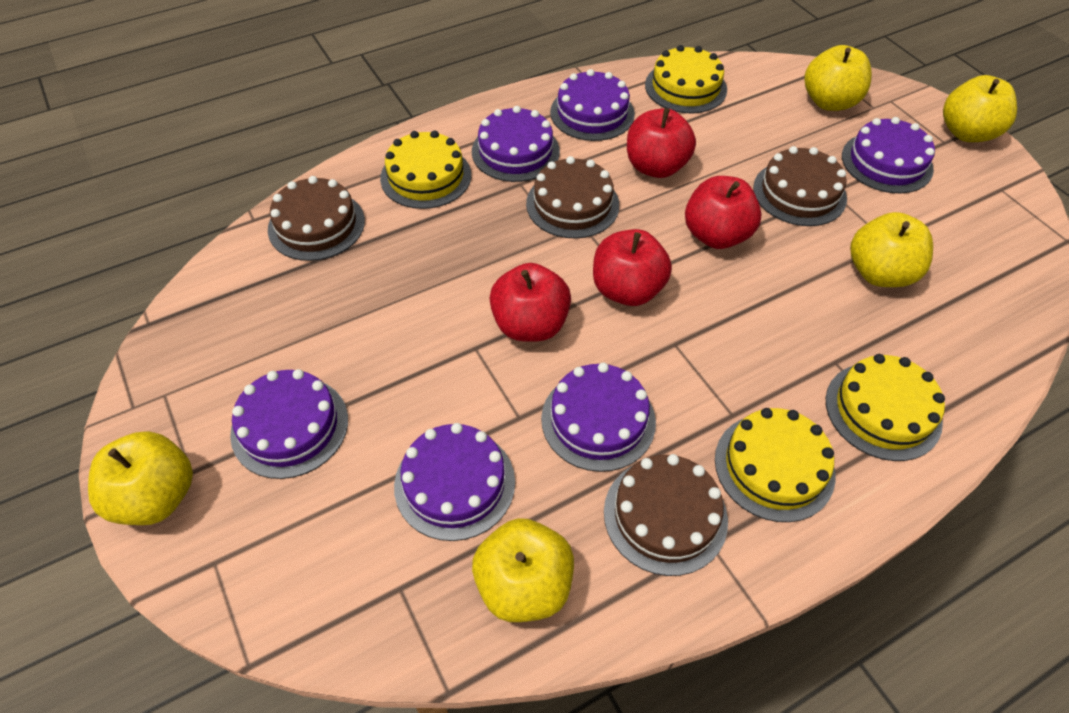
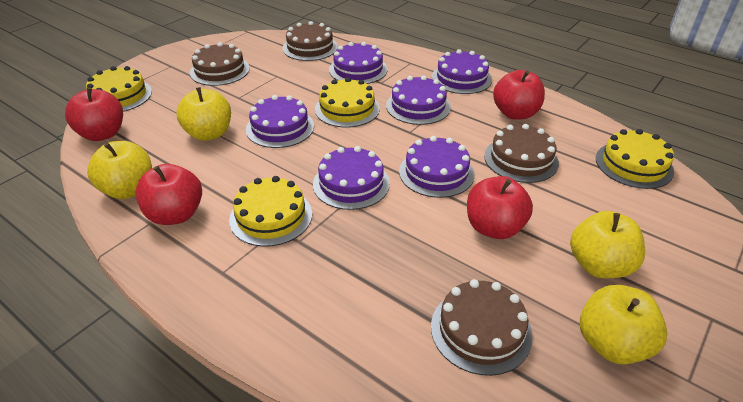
yellow apple: 5 -> 4

